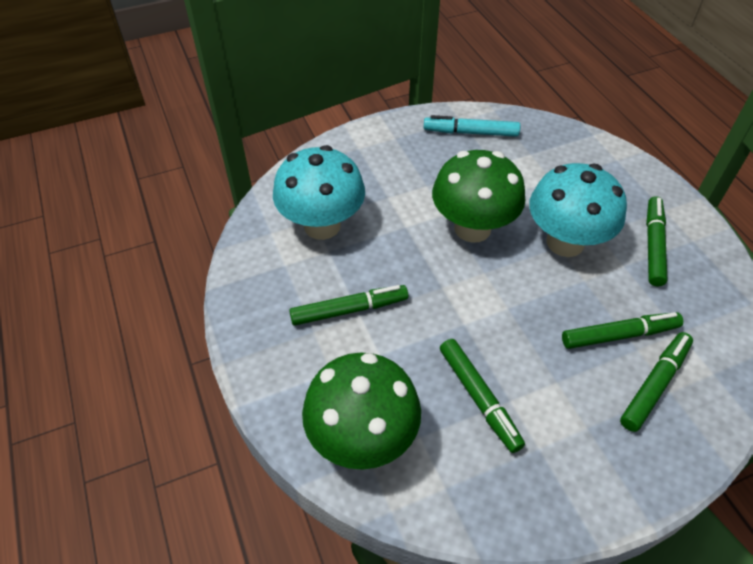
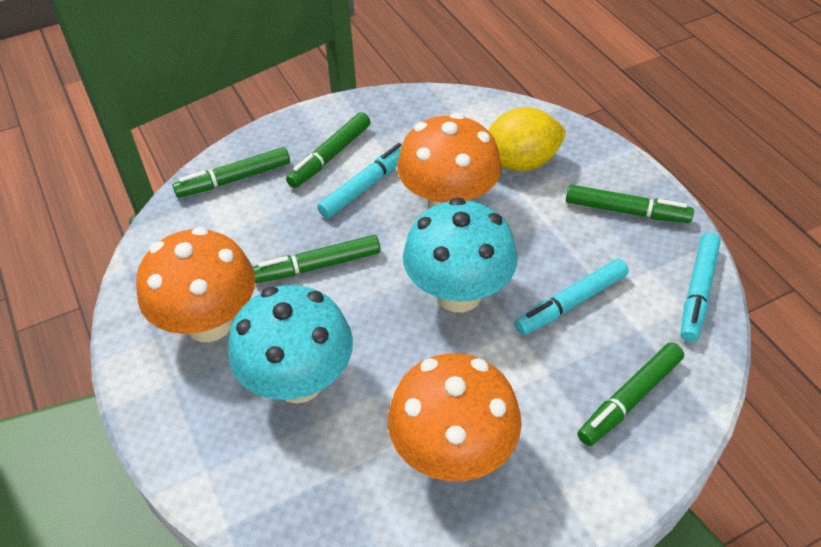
green mushroom: 2 -> 0
orange mushroom: 0 -> 3
turquoise marker: 1 -> 3
yellow lemon: 0 -> 1

